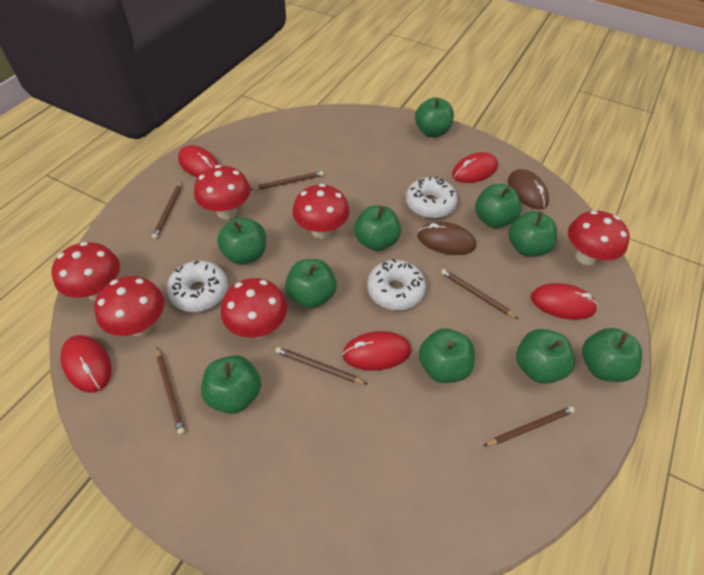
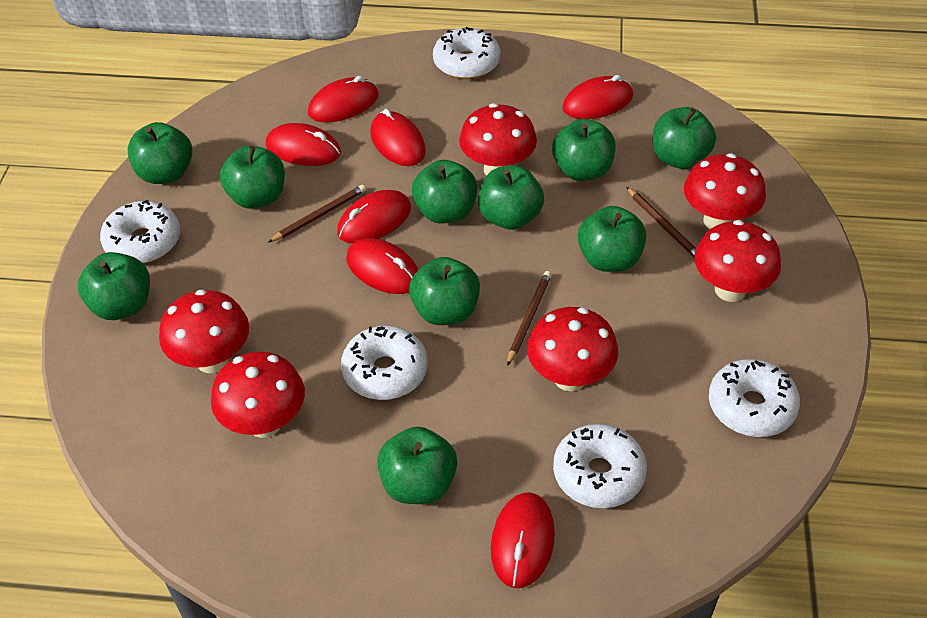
brown mouse: 2 -> 0
brown pencil: 6 -> 3
red mouse: 5 -> 7
white donut: 3 -> 5

